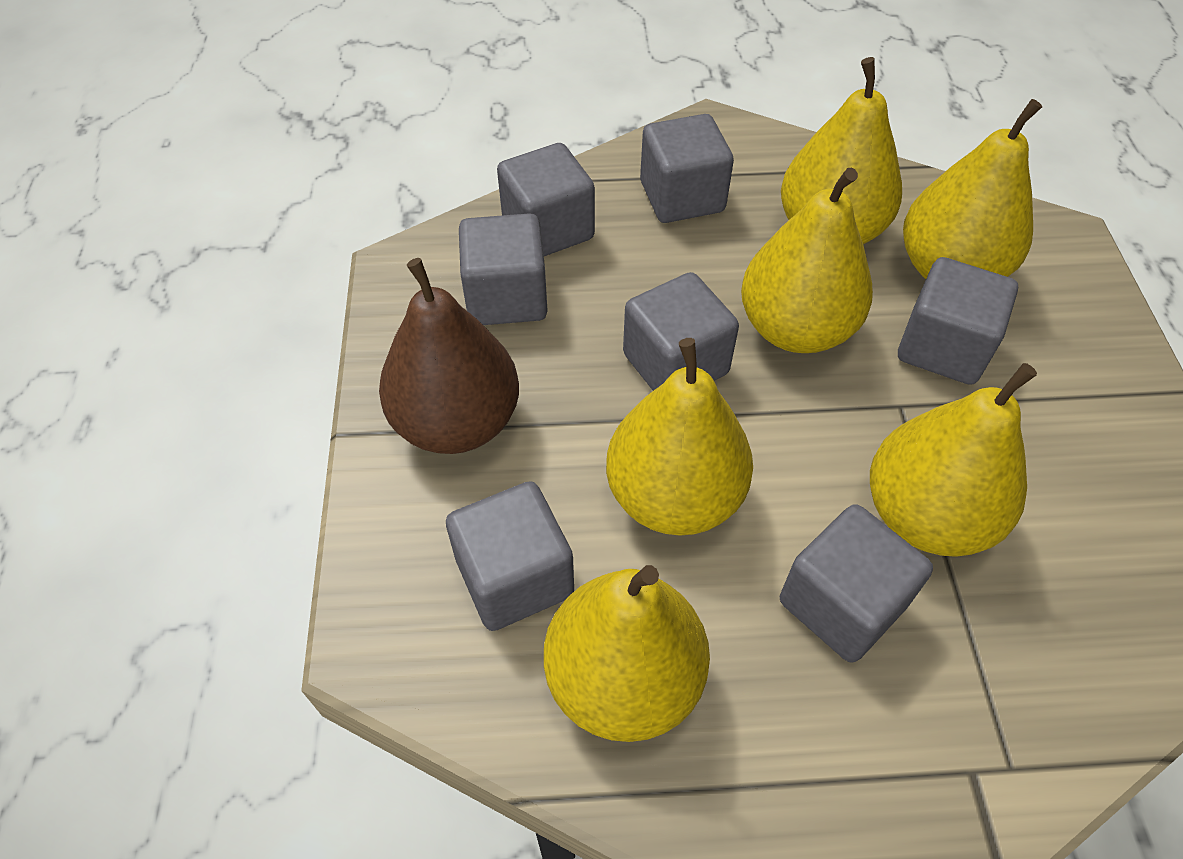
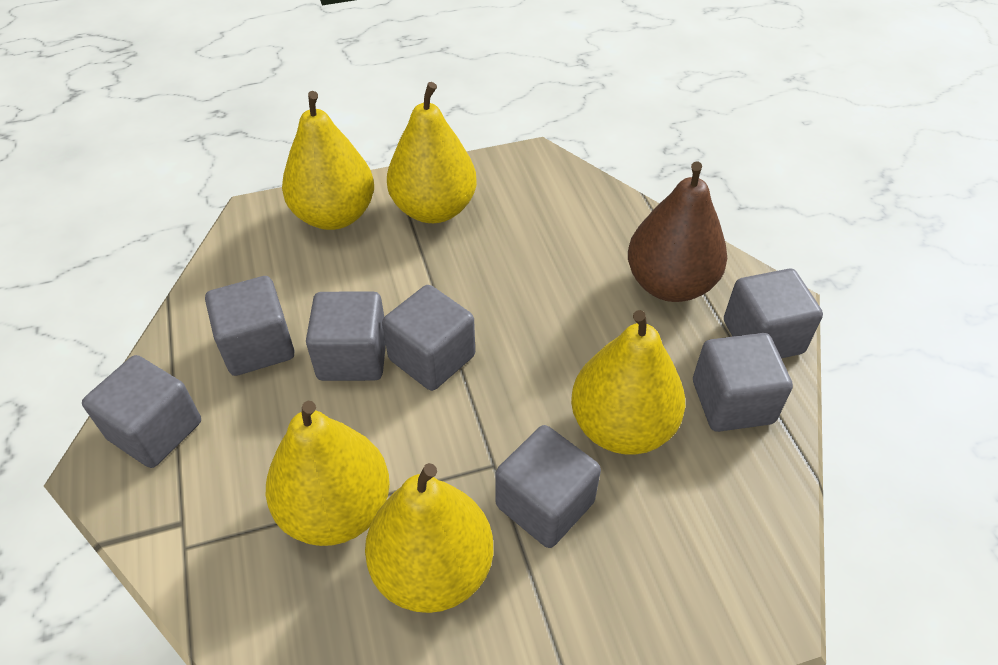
yellow pear: 6 -> 5

